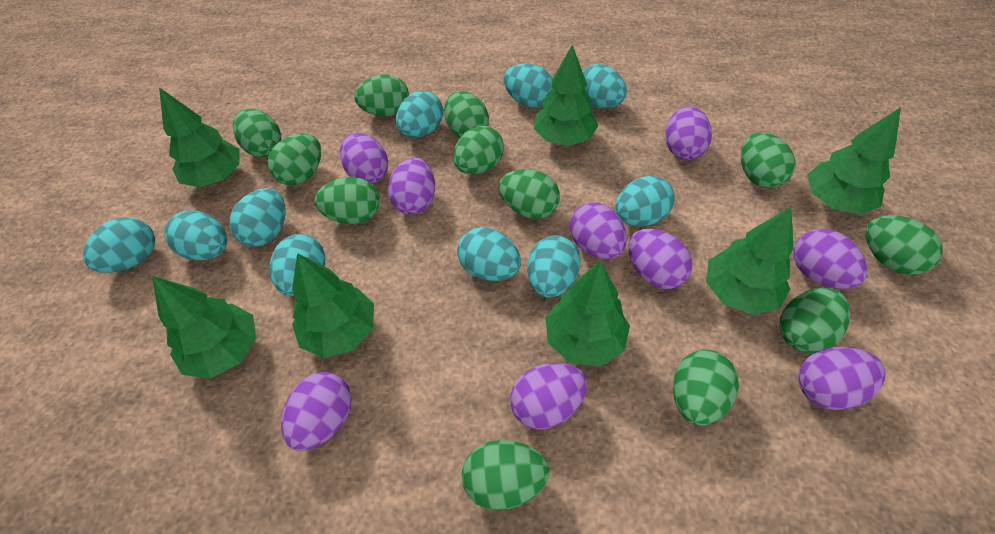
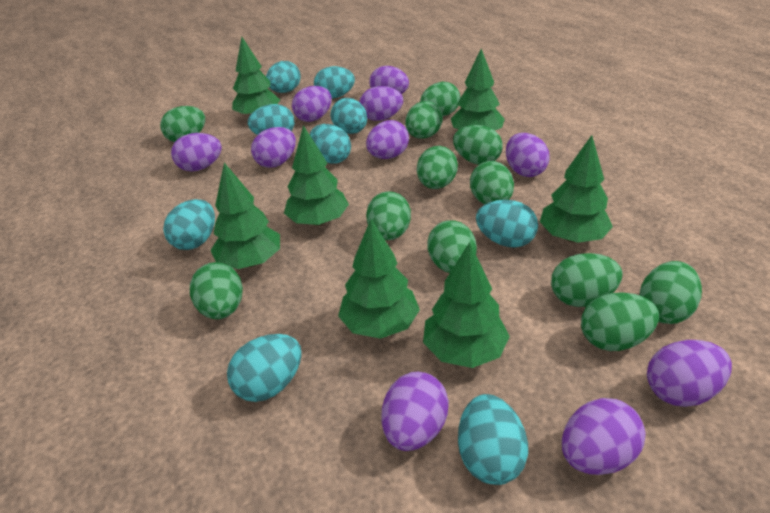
purple egg: 9 -> 10
turquoise egg: 10 -> 9

